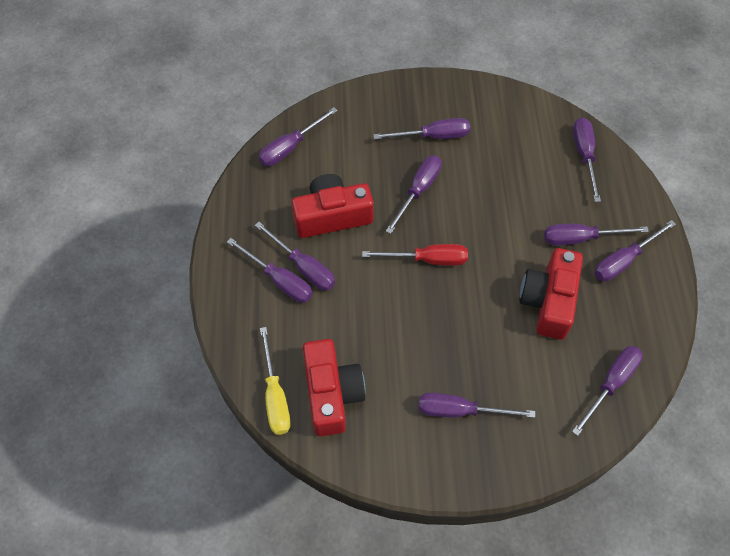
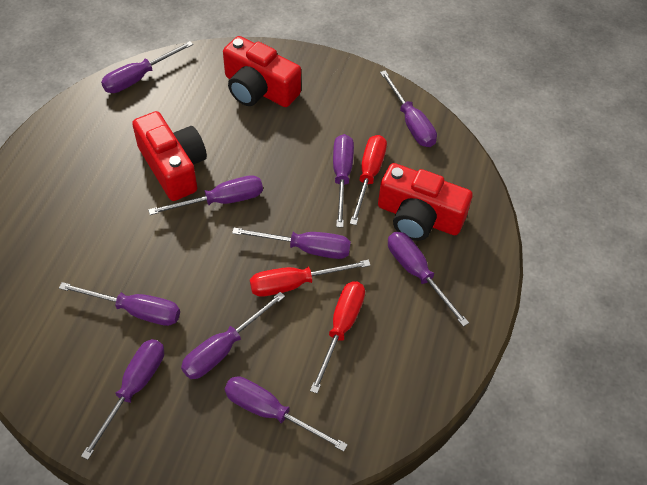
red screwdriver: 1 -> 3
yellow screwdriver: 1 -> 0

